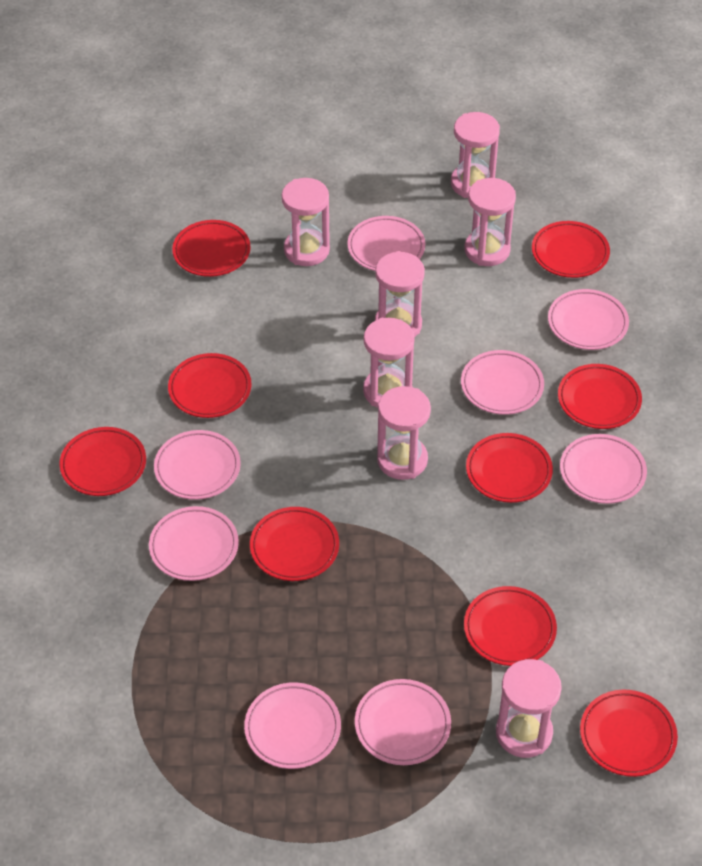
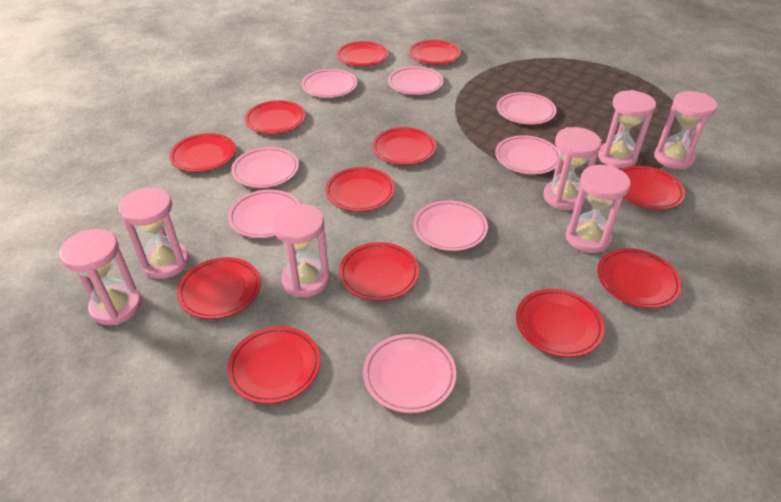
red plate: 9 -> 12

